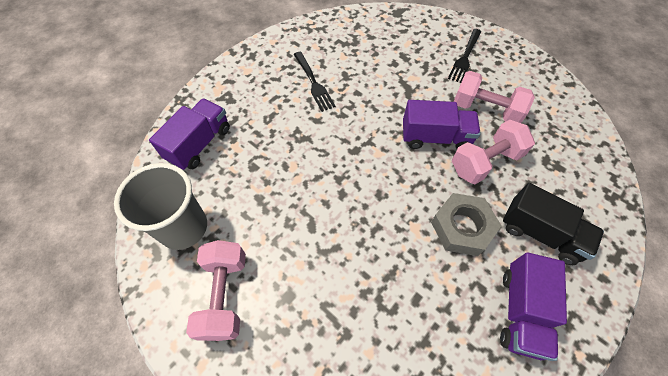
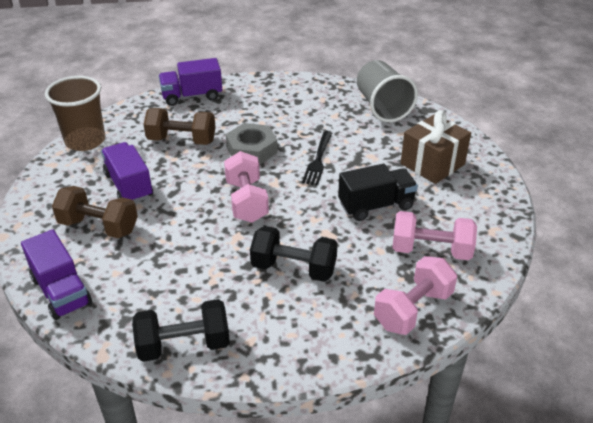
black dumbbell: 0 -> 2
black fork: 2 -> 1
brown cup: 0 -> 1
brown dumbbell: 0 -> 2
brown gift: 0 -> 1

